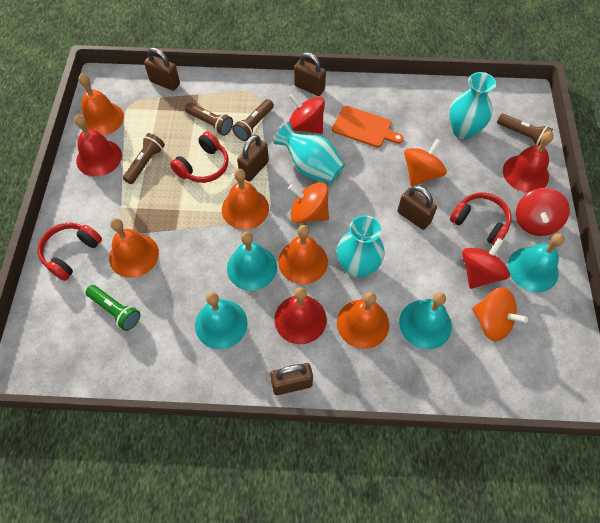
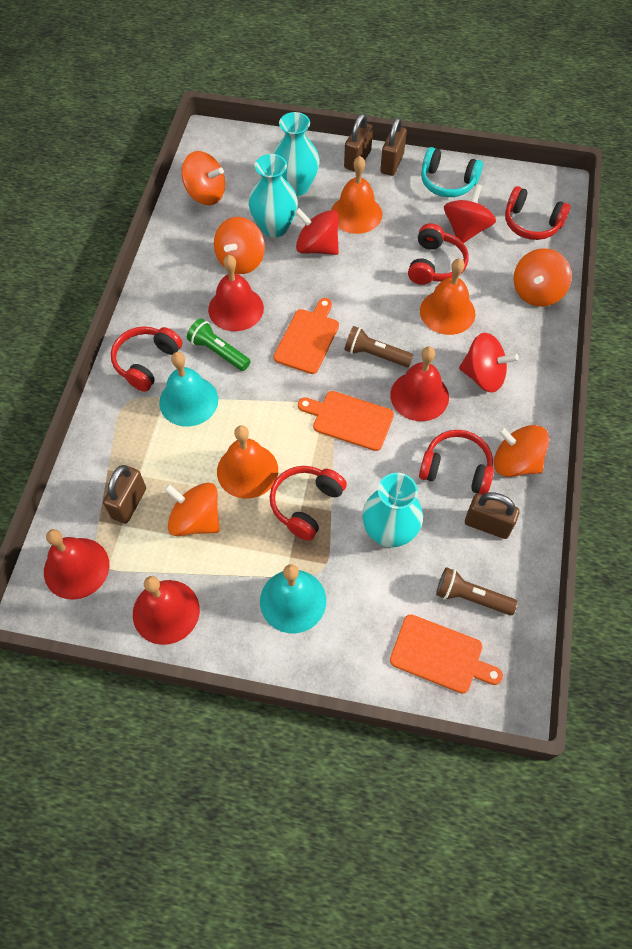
brown flashlight: 4 -> 2
brown padlock: 5 -> 4
orange bell: 5 -> 3
orange cutting board: 1 -> 3
orange spinning top: 3 -> 5
red bell: 3 -> 4
red headphones: 3 -> 5
turquoise bell: 4 -> 2
turquoise headphones: 0 -> 1

